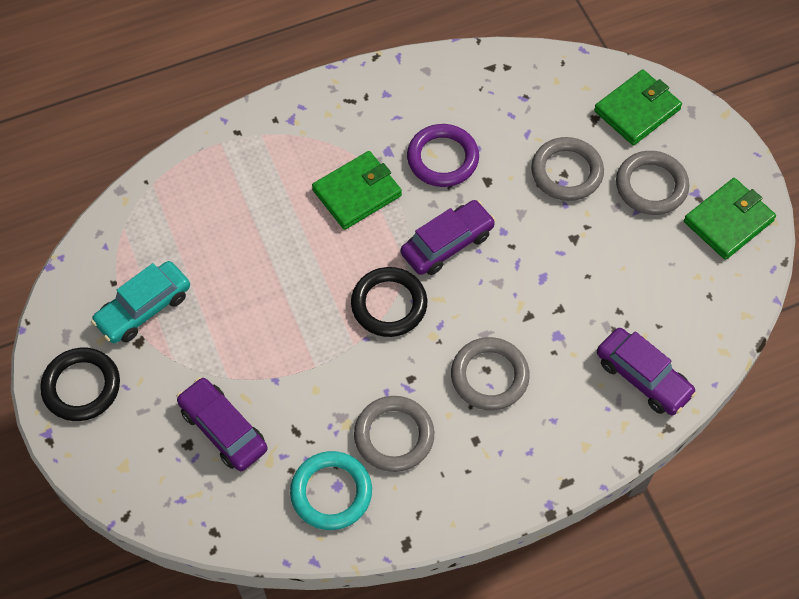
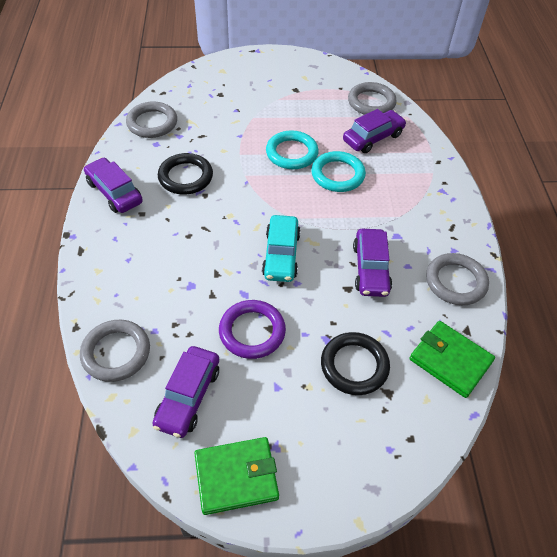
green wallet: 3 -> 2
purple car: 3 -> 4
turquoise ring: 1 -> 2

